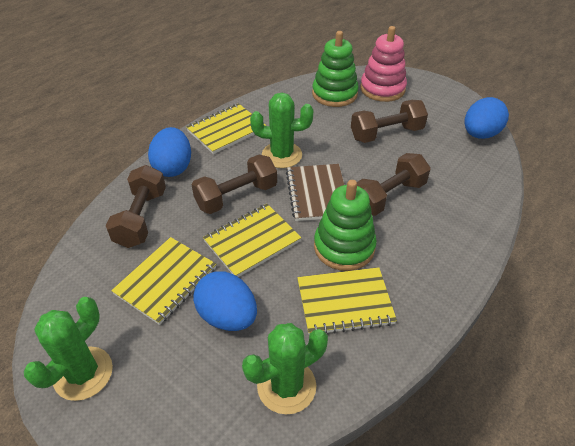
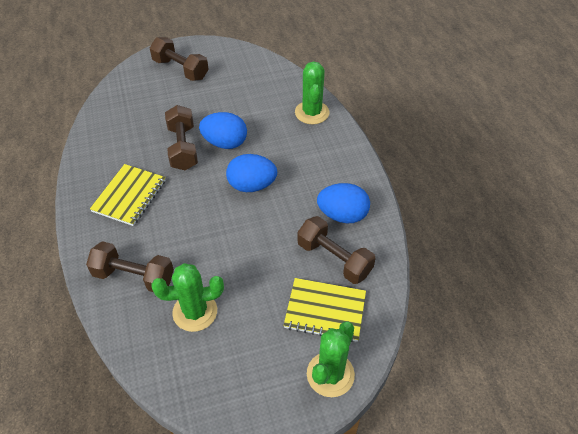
brown notebook: 1 -> 0
green stacking toy: 2 -> 0
pink stacking toy: 1 -> 0
yellow notebook: 4 -> 2

